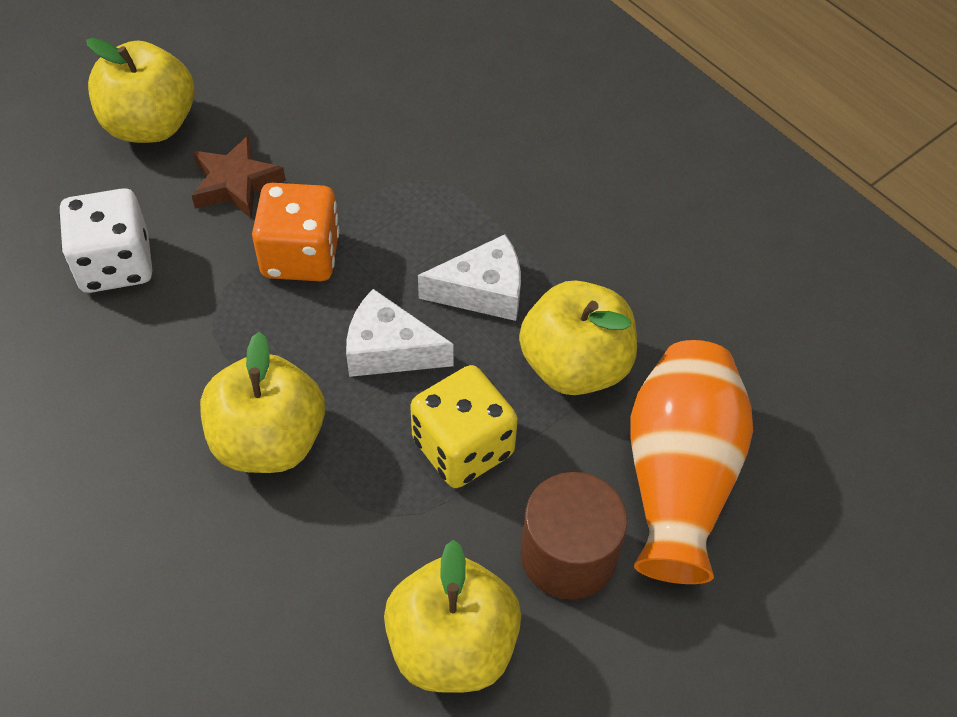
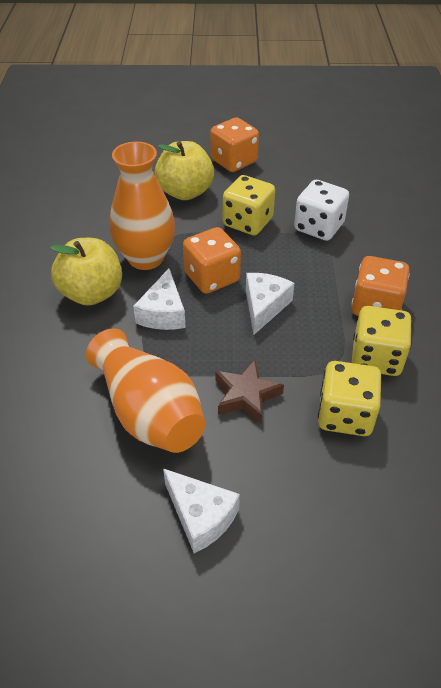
brown cylinder: 1 -> 0
orange dice: 1 -> 3
orange vase: 1 -> 2
white cheese: 2 -> 3
yellow apple: 4 -> 2
yellow dice: 1 -> 3

